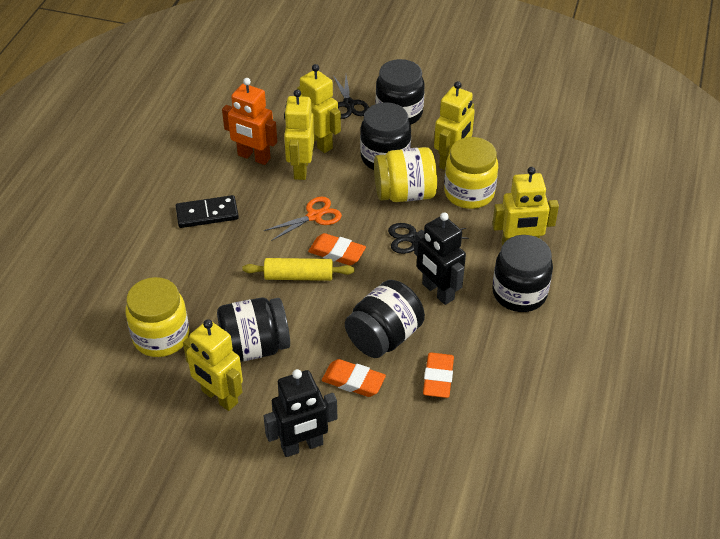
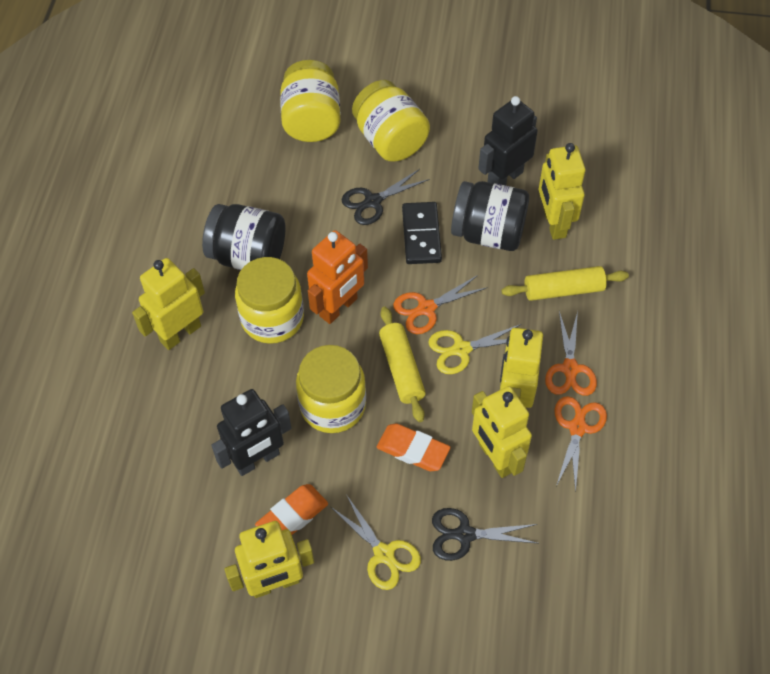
black jar: 5 -> 2
orange eraser: 3 -> 2
orange scissors: 1 -> 3
yellow jar: 3 -> 4
yellow rolling pin: 1 -> 2
yellow scissors: 0 -> 2

